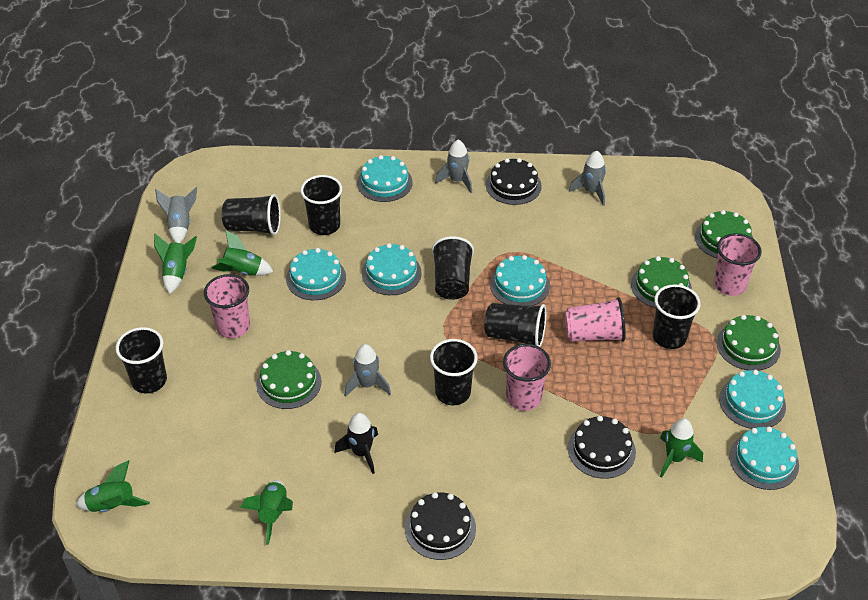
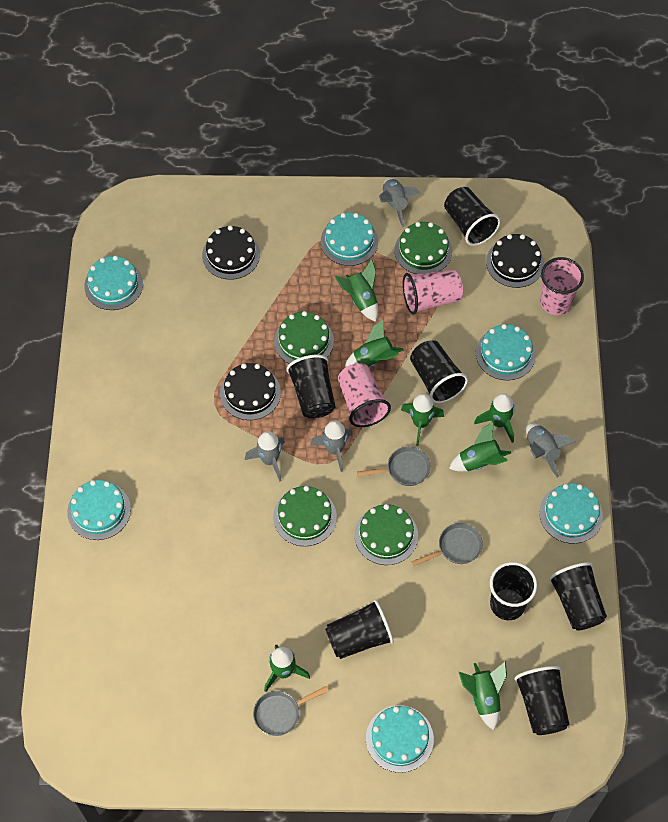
black rocket: 1 -> 0
green rocket: 5 -> 7
grey pan: 0 -> 3
pink cup: 4 -> 3

